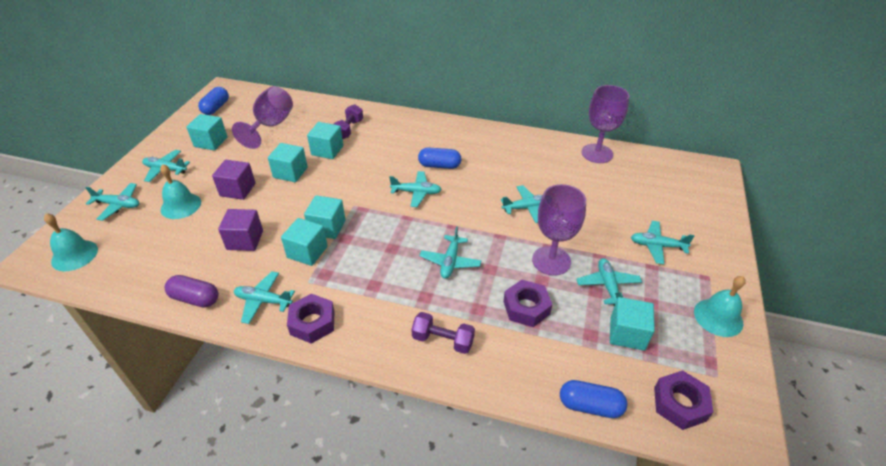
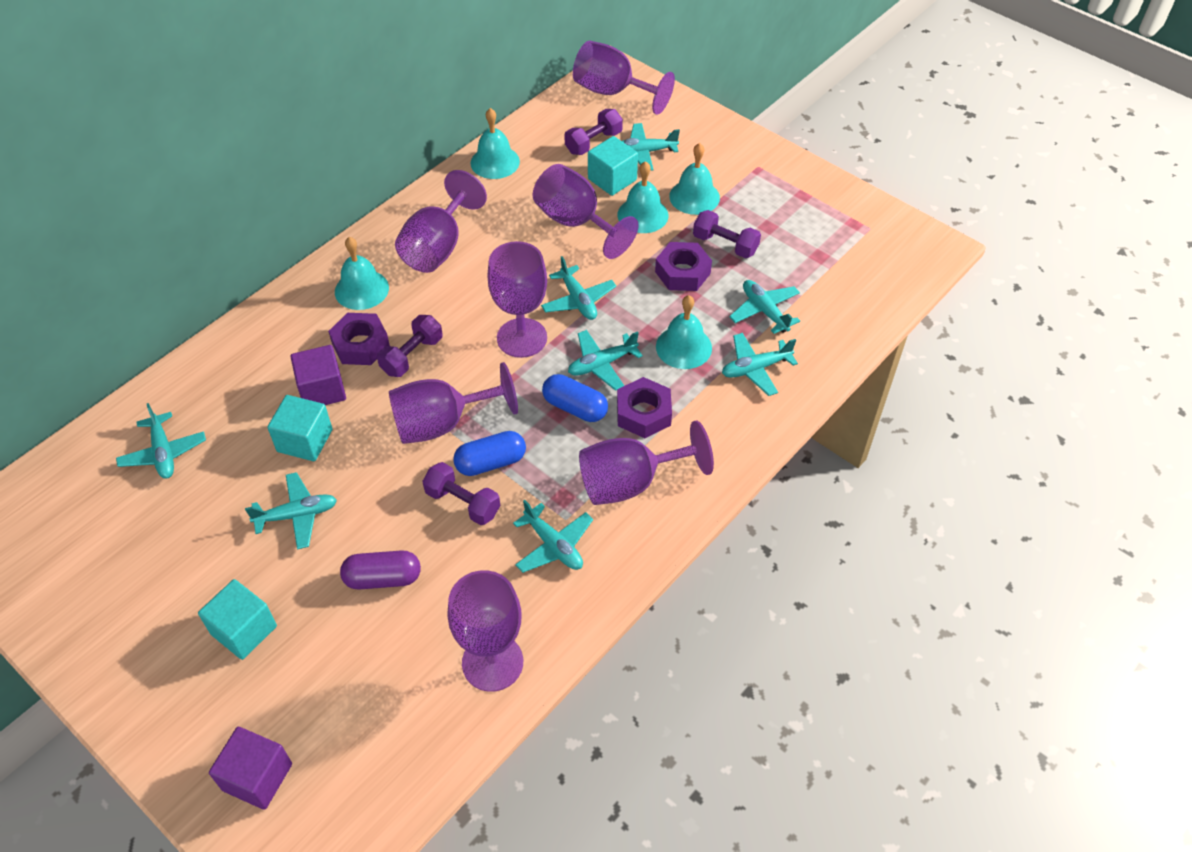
blue capsule: 3 -> 2
purple dumbbell: 2 -> 4
purple goblet: 3 -> 7
turquoise bell: 3 -> 5
turquoise cube: 6 -> 3

